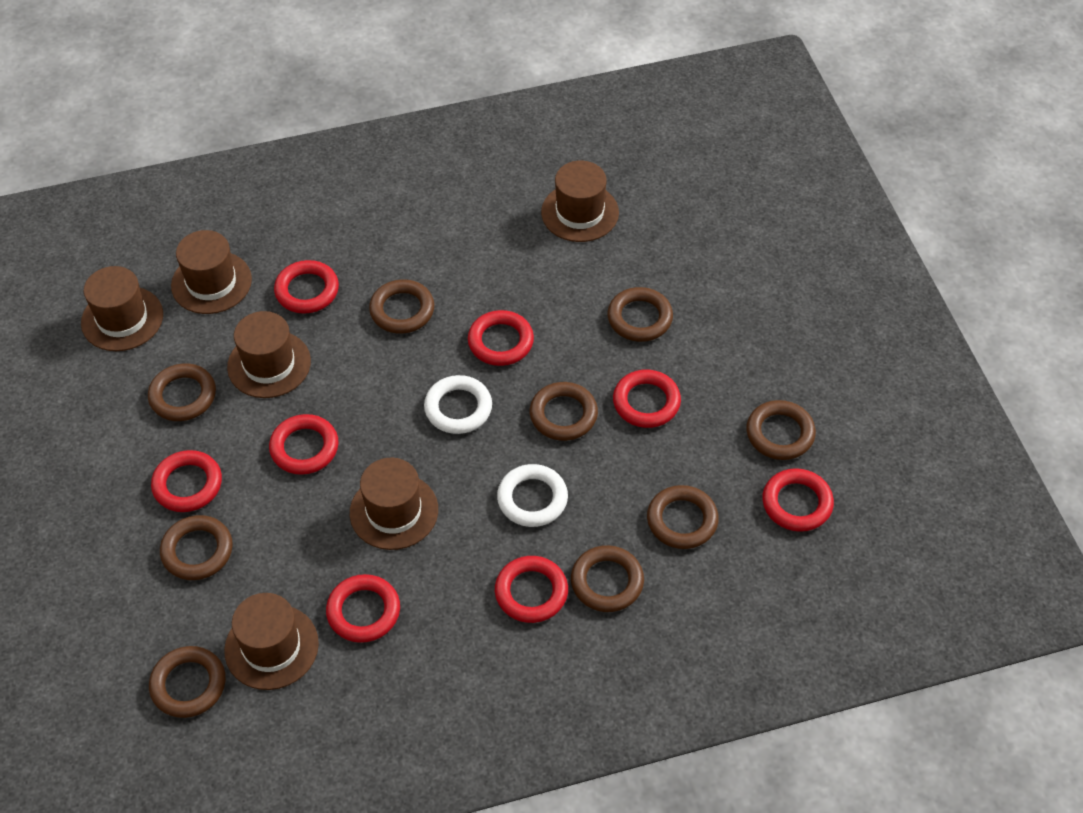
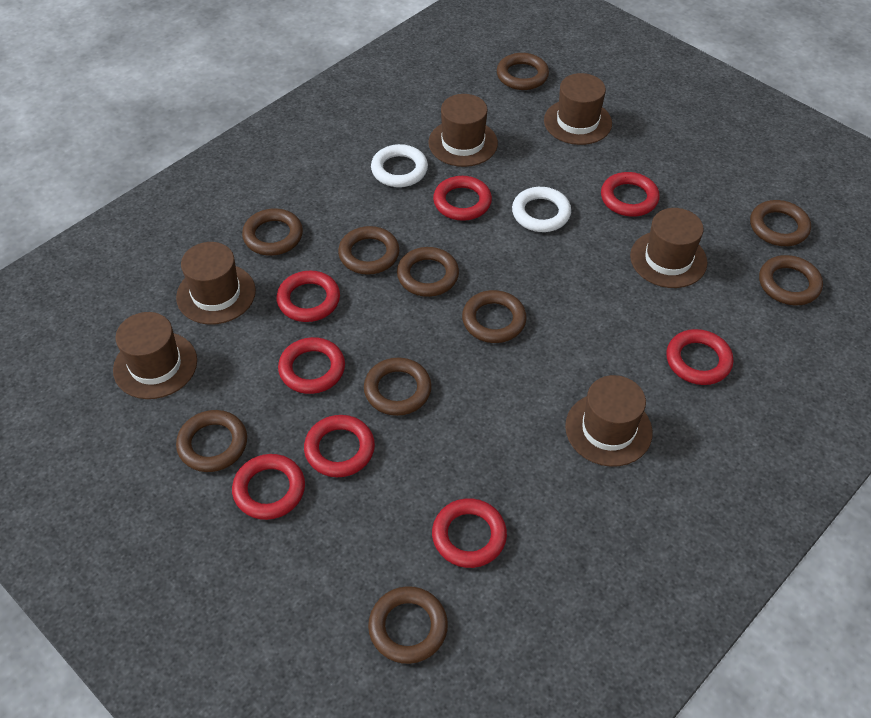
brown ring: 9 -> 10

